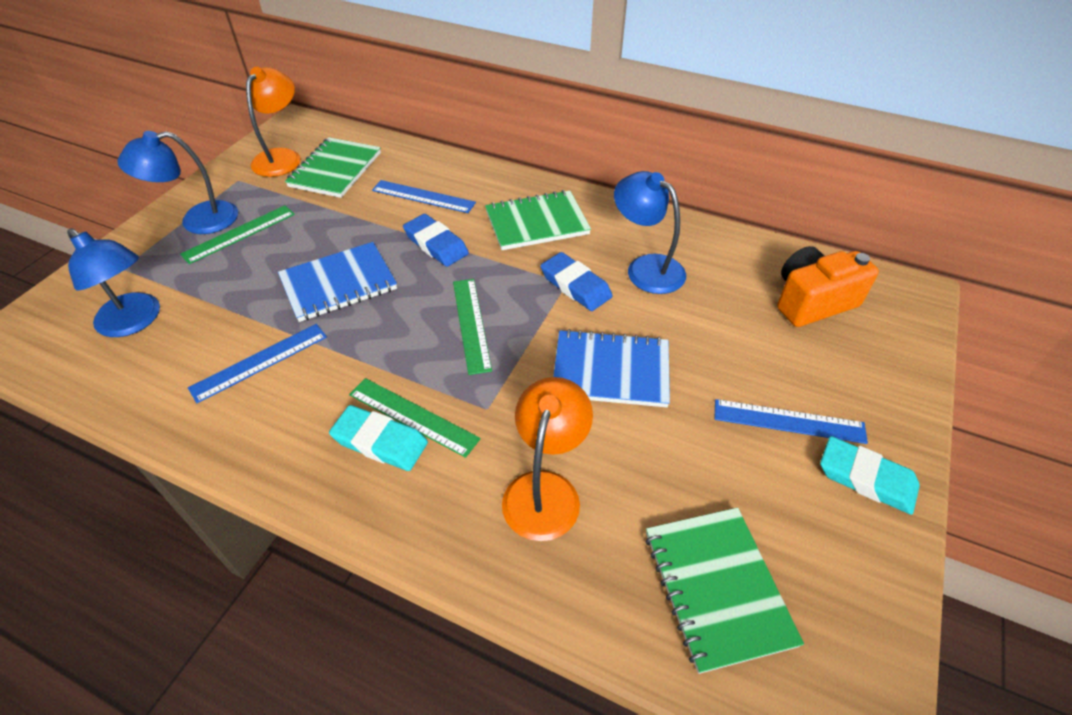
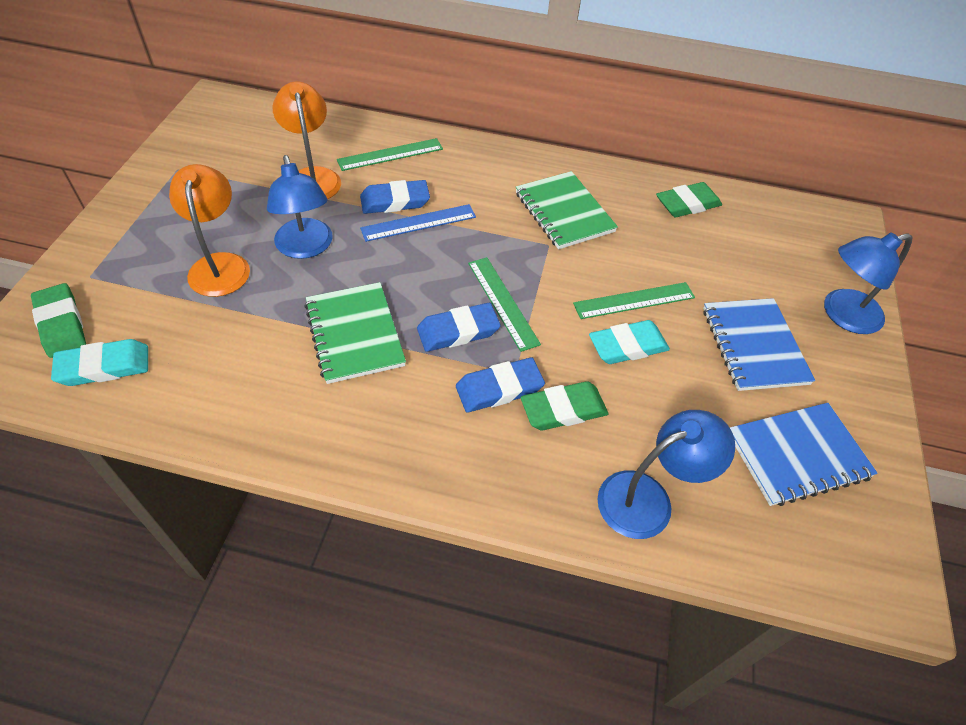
blue eraser: 2 -> 3
blue ruler: 3 -> 1
green eraser: 0 -> 3
green notebook: 3 -> 2
orange camera: 1 -> 0

